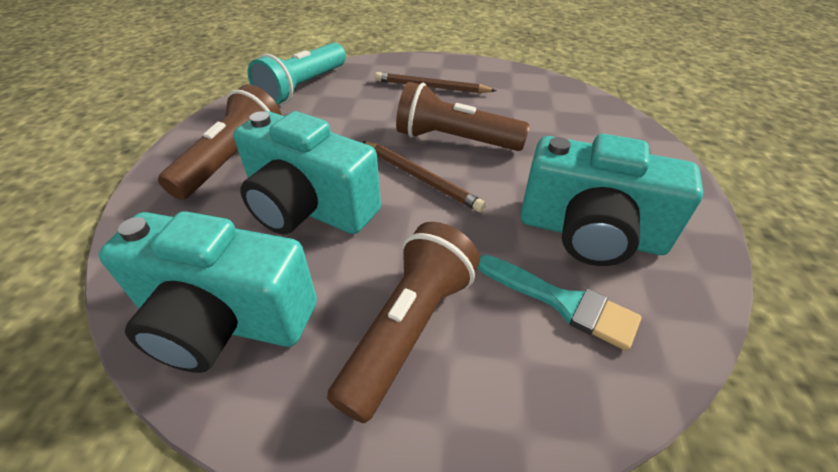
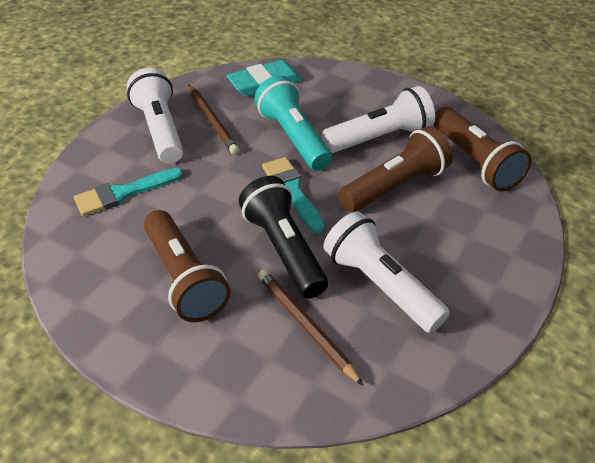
black flashlight: 0 -> 1
turquoise brush: 1 -> 2
turquoise camera: 3 -> 0
turquoise eraser: 0 -> 1
white flashlight: 0 -> 3

